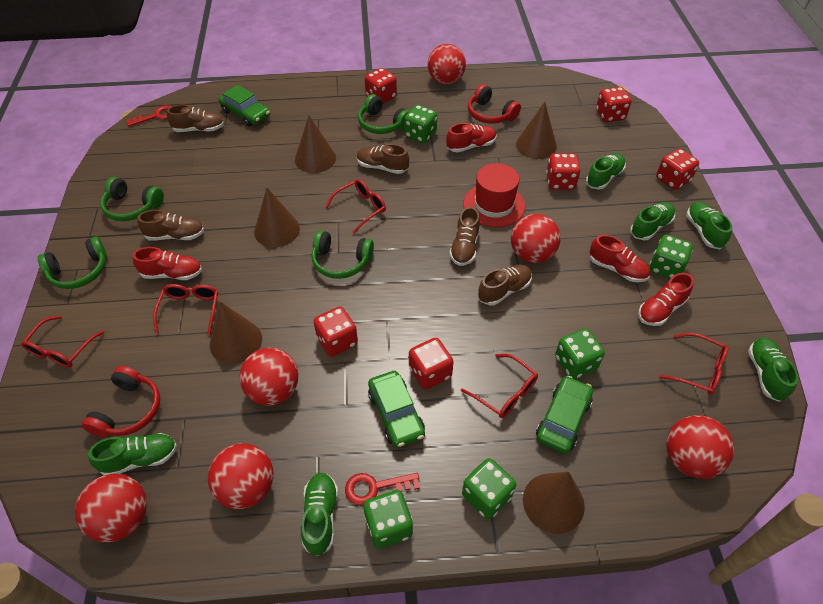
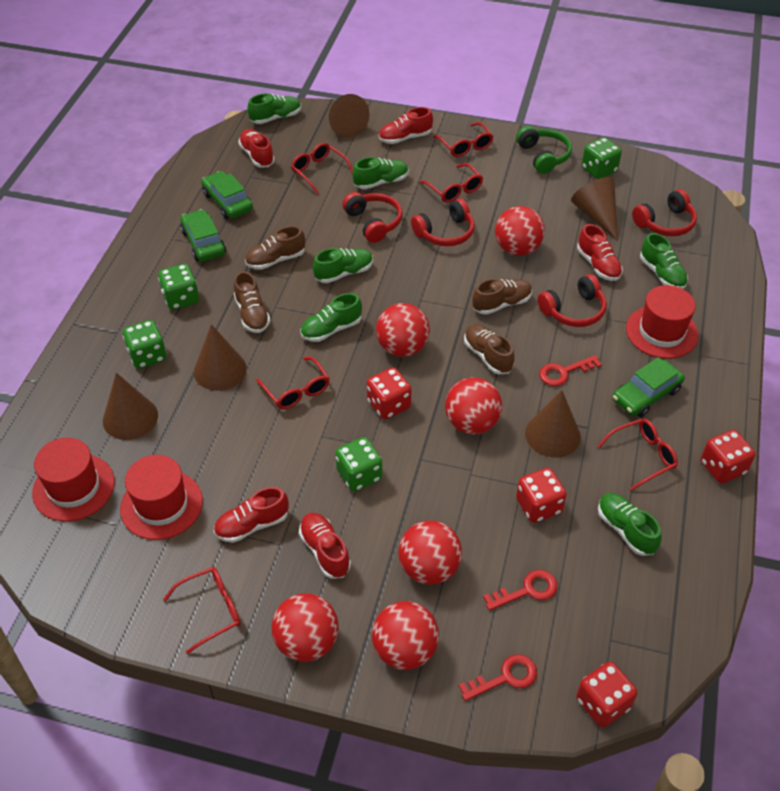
brown shoe: 5 -> 4
green dice: 5 -> 4
green headphones: 4 -> 1
red dice: 6 -> 4
red glasses: 5 -> 6
red hat: 1 -> 3
red headphones: 2 -> 4
red key: 2 -> 3
red shoe: 4 -> 5

